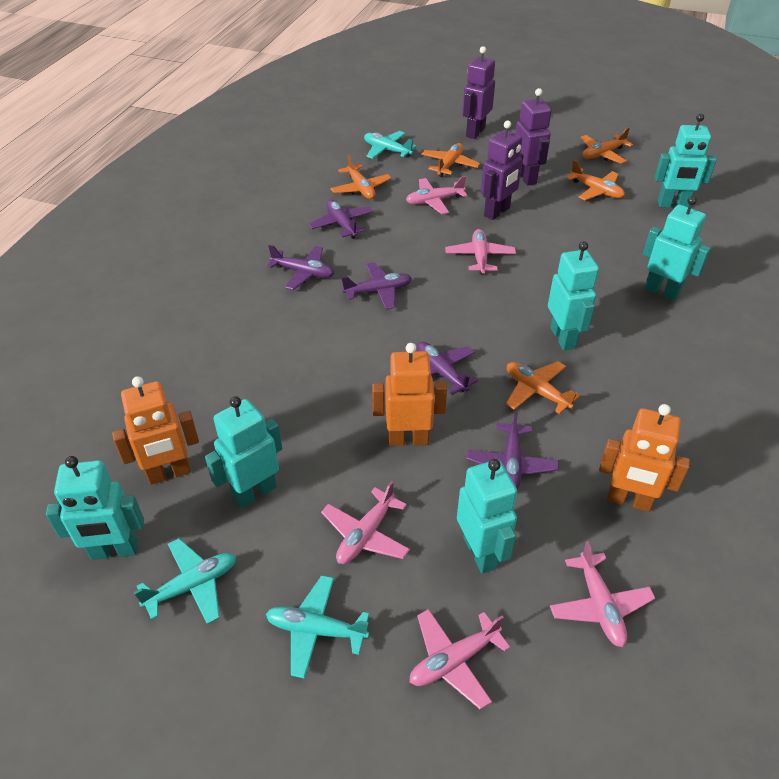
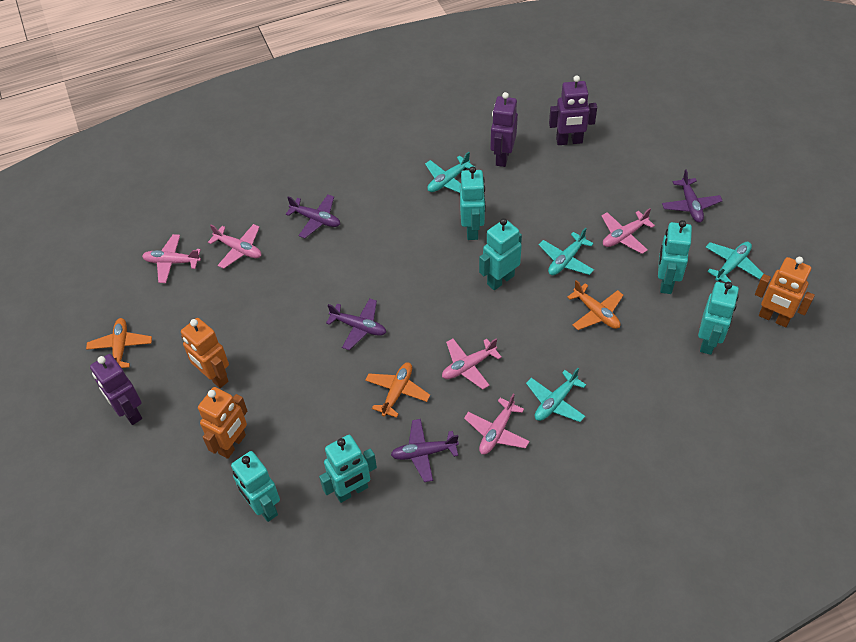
orange plane: 5 -> 3
purple plane: 5 -> 4
turquoise plane: 3 -> 4

